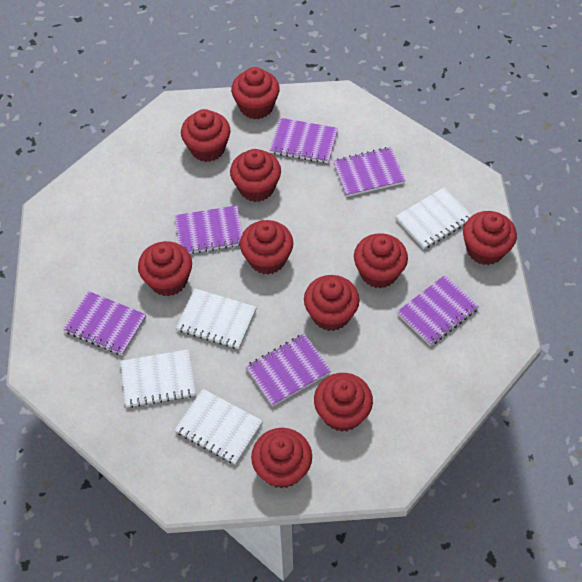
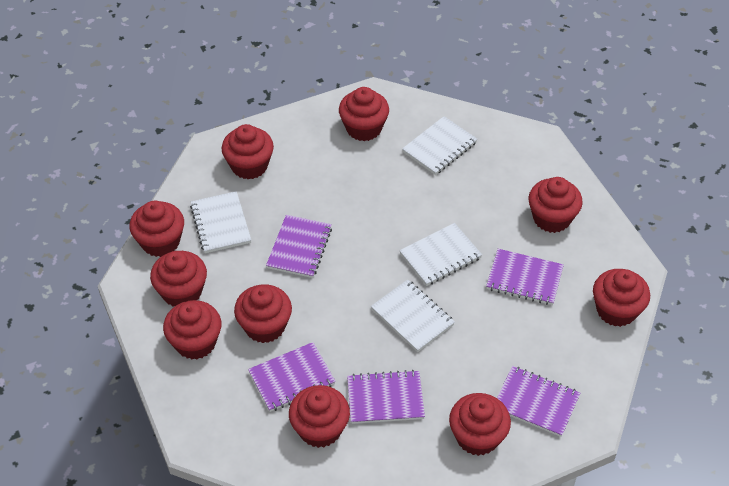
purple notebook: 6 -> 5

